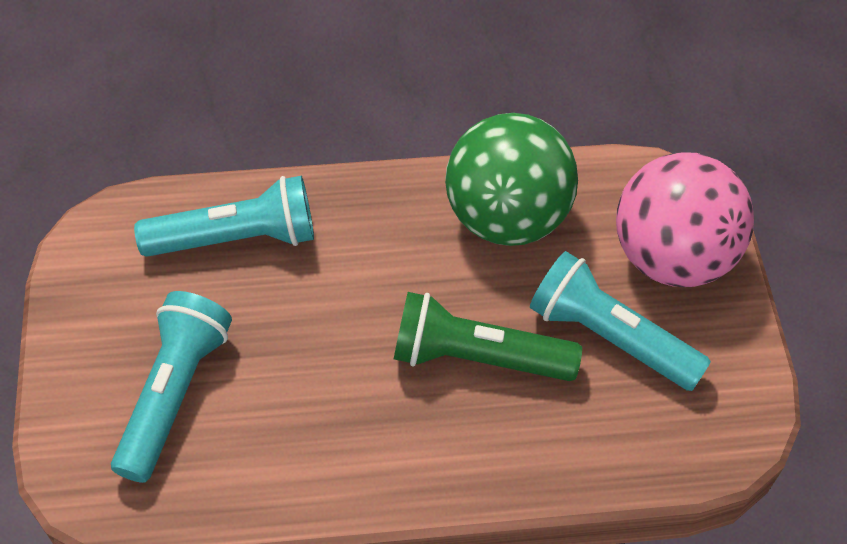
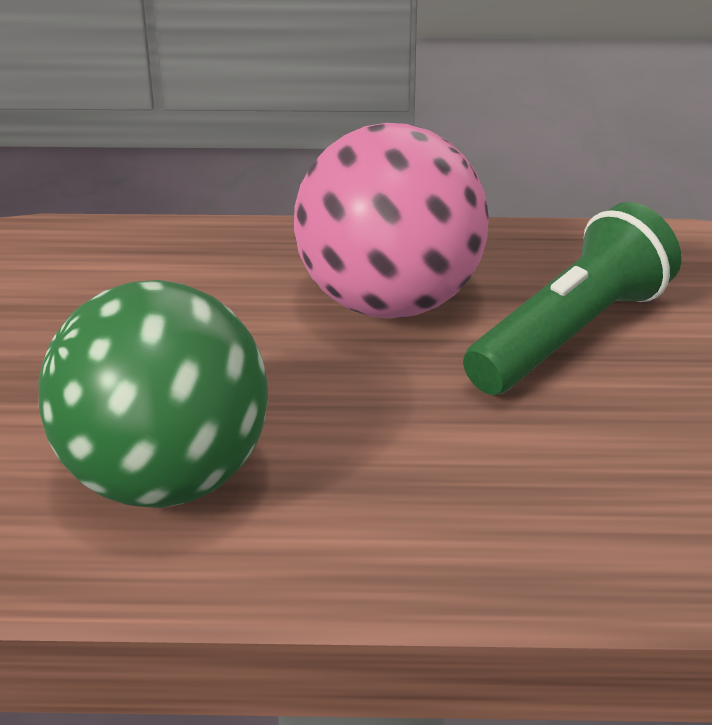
turquoise flashlight: 3 -> 0

